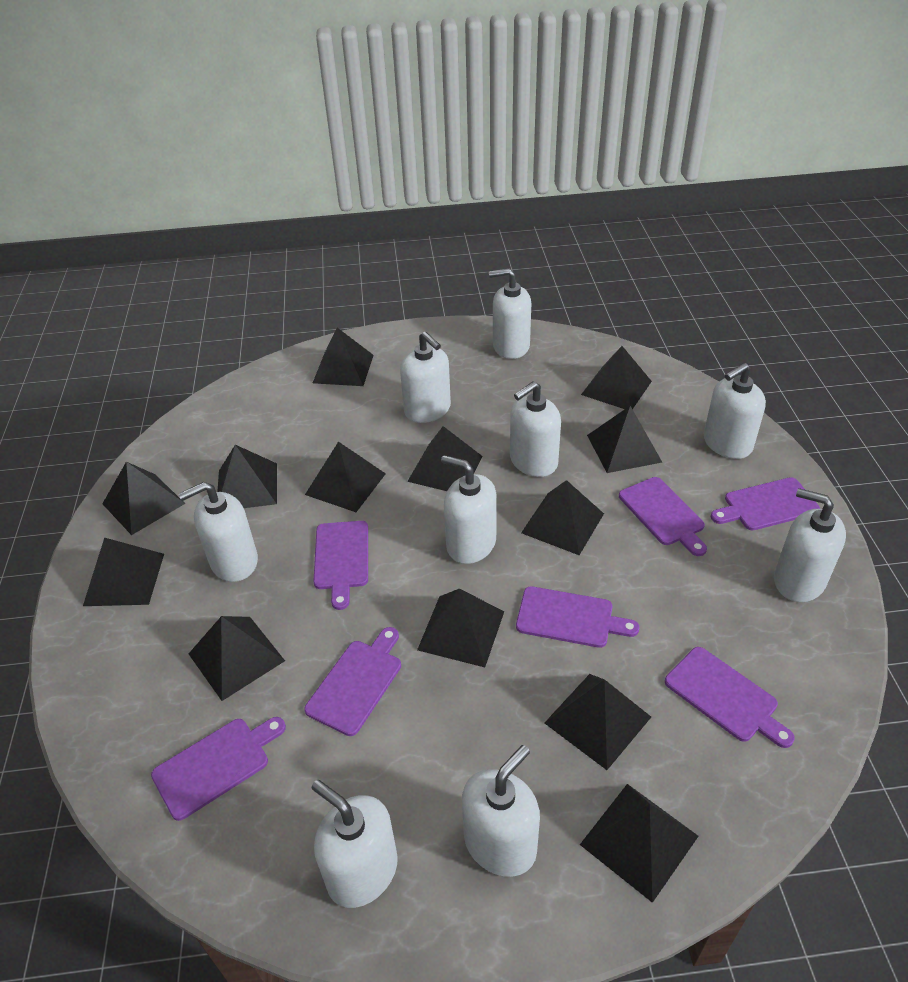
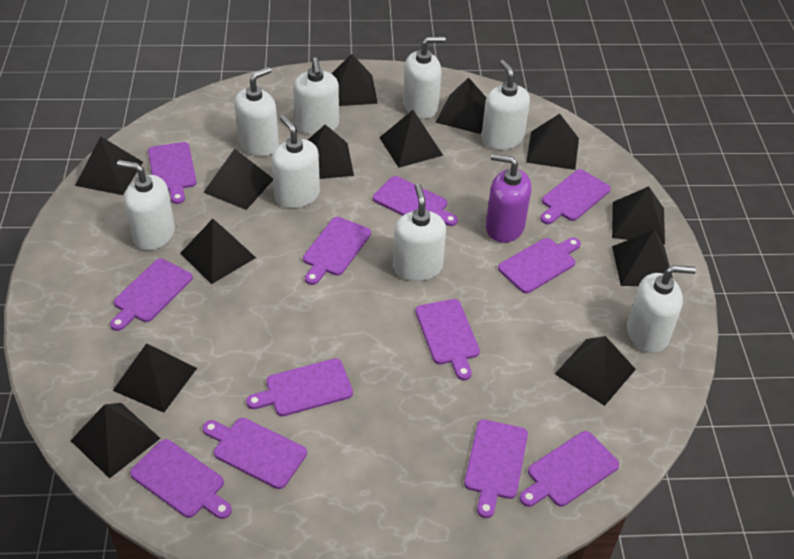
purple cutting board: 7 -> 12
purple soap dispenser: 0 -> 1
white soap dispenser: 9 -> 8

